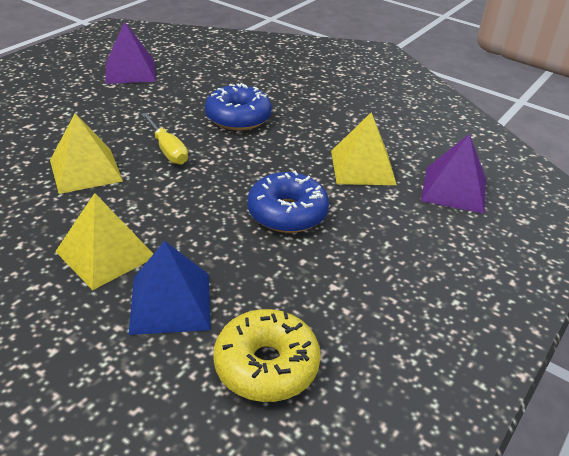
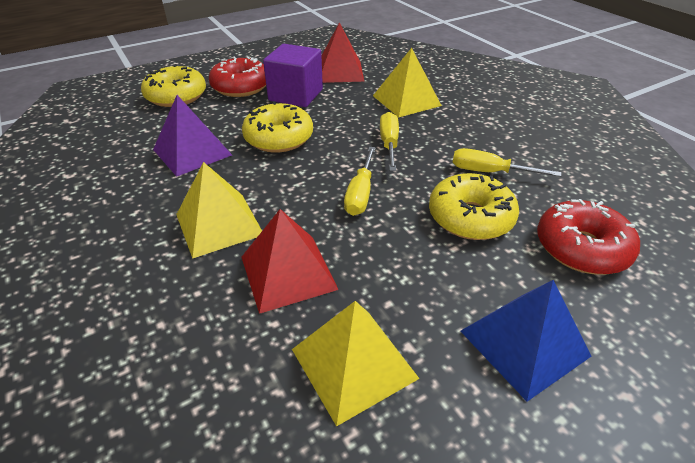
blue donut: 2 -> 0
purple cube: 0 -> 1
purple pyramid: 2 -> 1
red donut: 0 -> 2
red pyramid: 0 -> 2
yellow donut: 1 -> 3
yellow screwdriver: 1 -> 3

